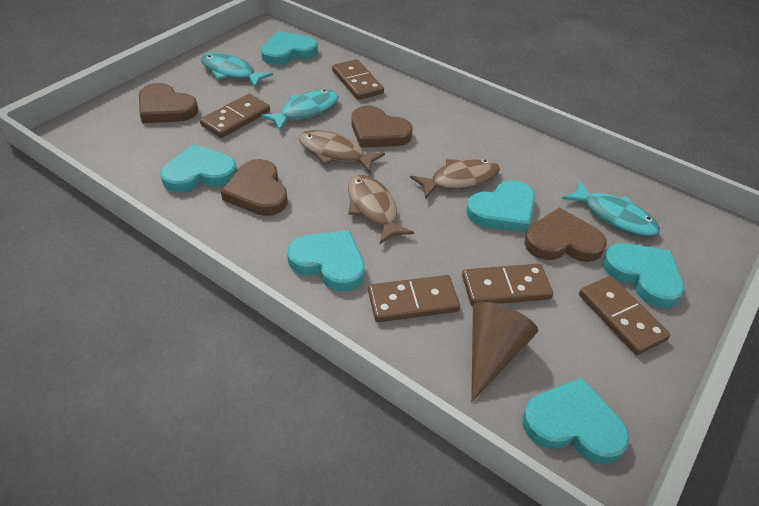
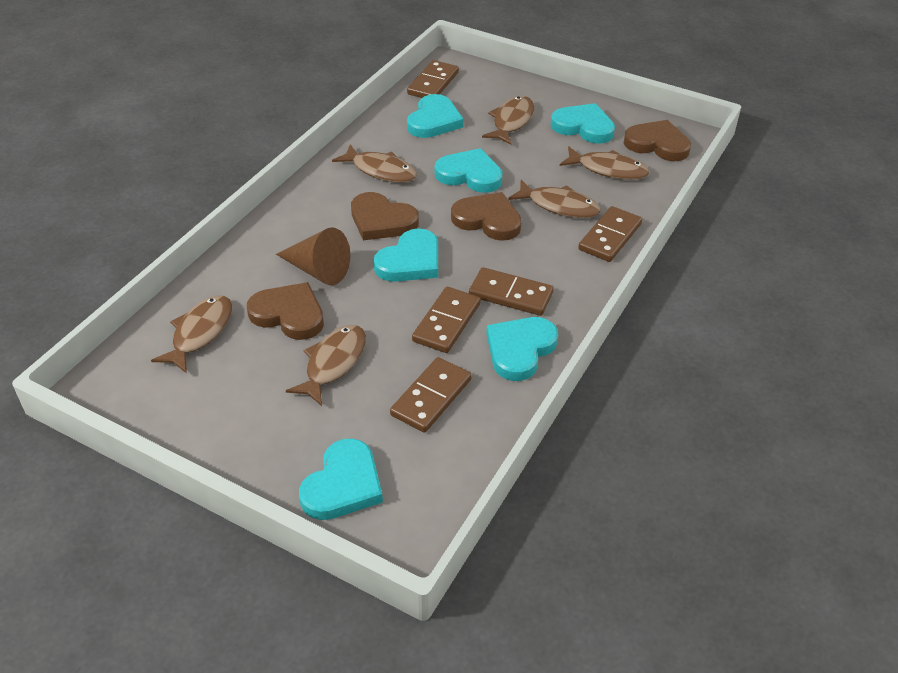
brown fish: 3 -> 6
turquoise fish: 3 -> 0

